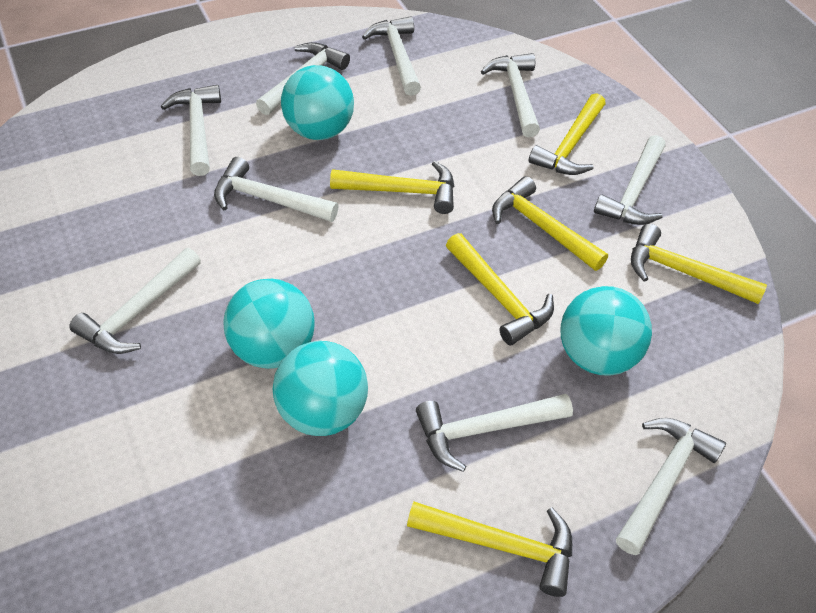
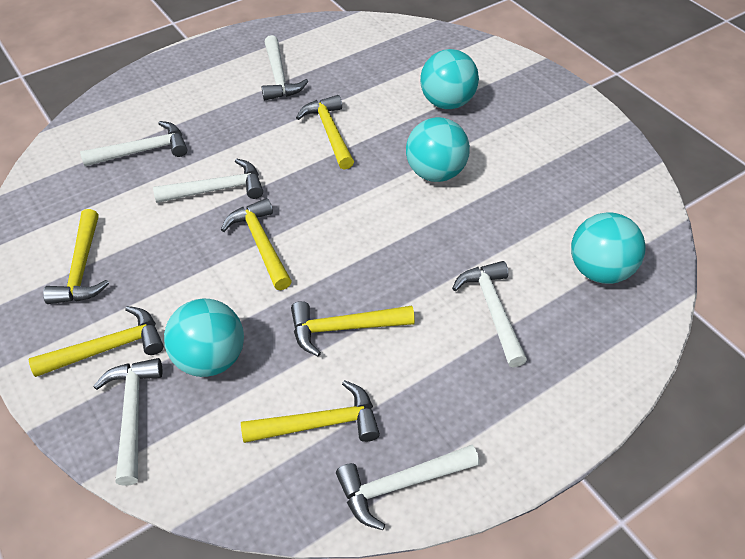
white hammer: 9 -> 6

